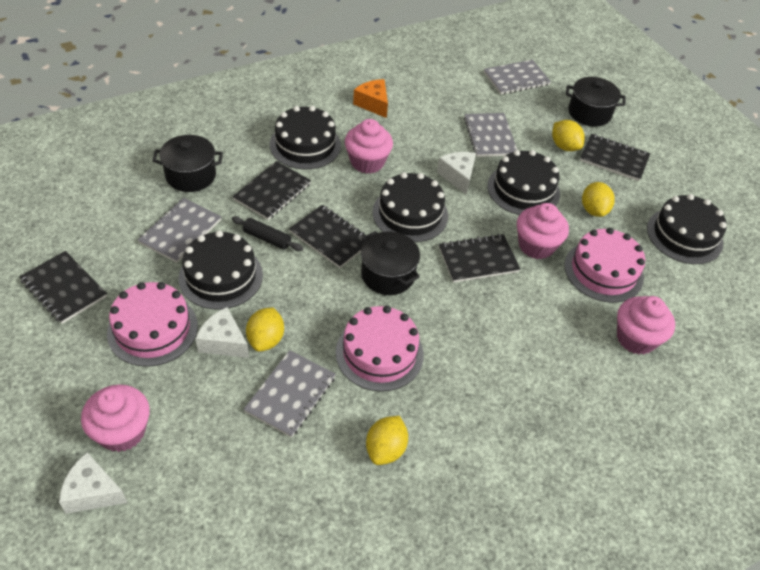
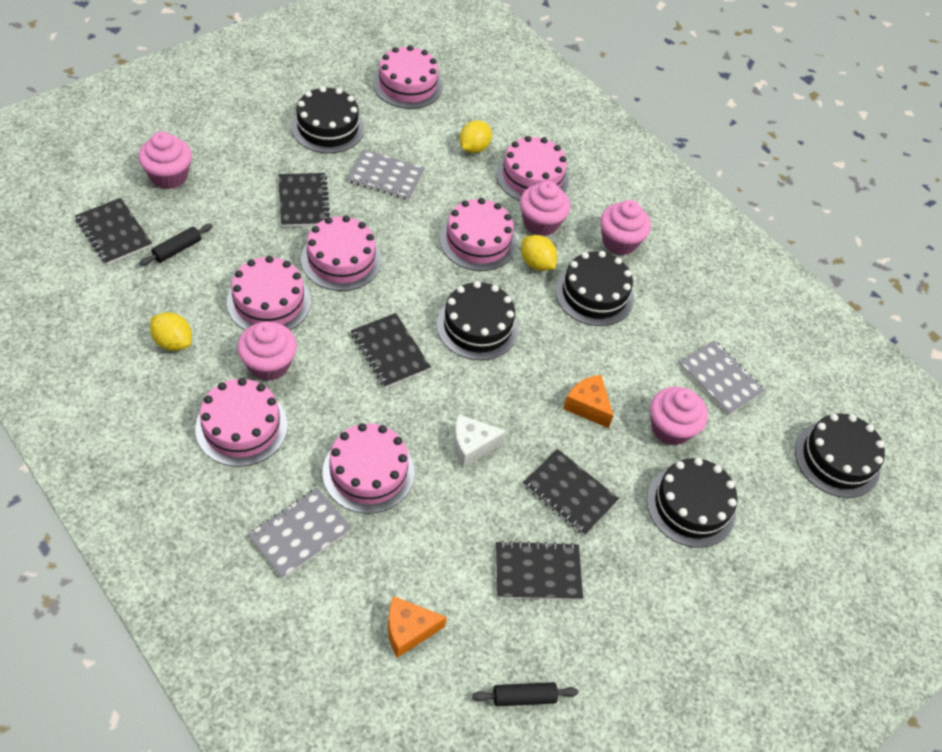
black pot: 3 -> 0
black rolling pin: 1 -> 2
grey notebook: 4 -> 3
orange cheese: 1 -> 2
pink cake: 3 -> 7
pink cupcake: 4 -> 5
white cheese: 3 -> 1
yellow lemon: 4 -> 3

